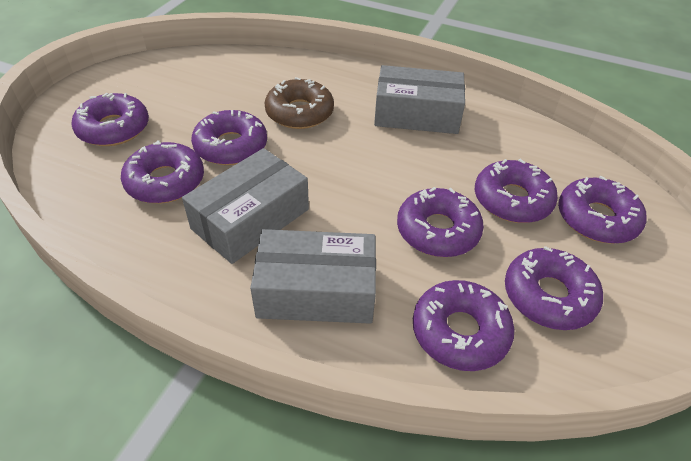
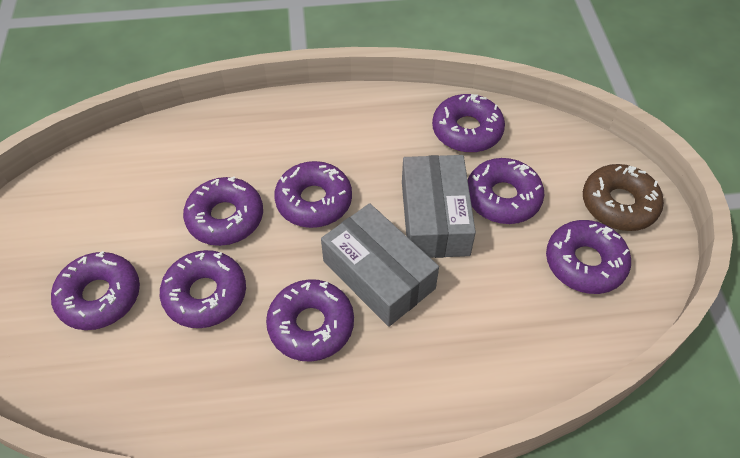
grey box: 3 -> 2

